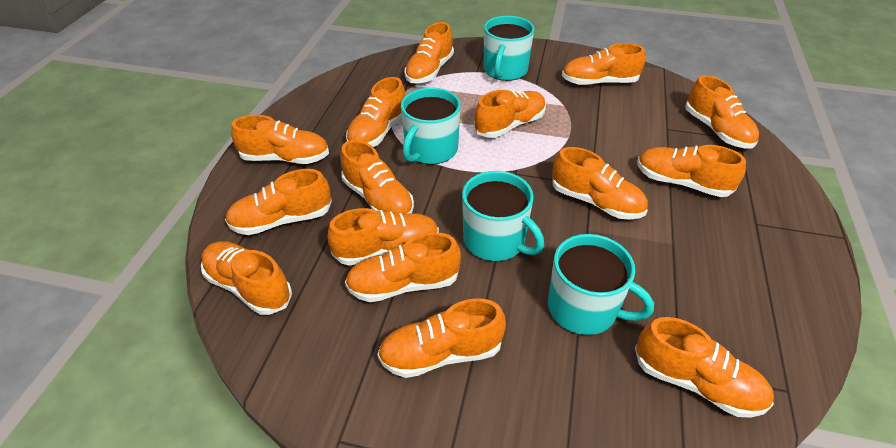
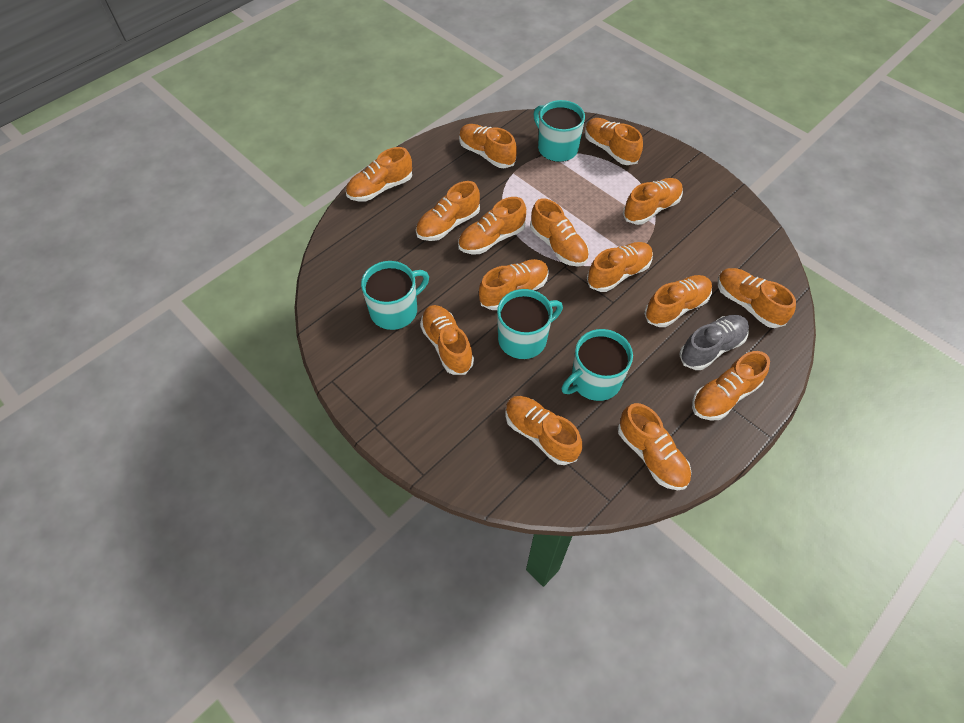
grey shoe: 0 -> 1

